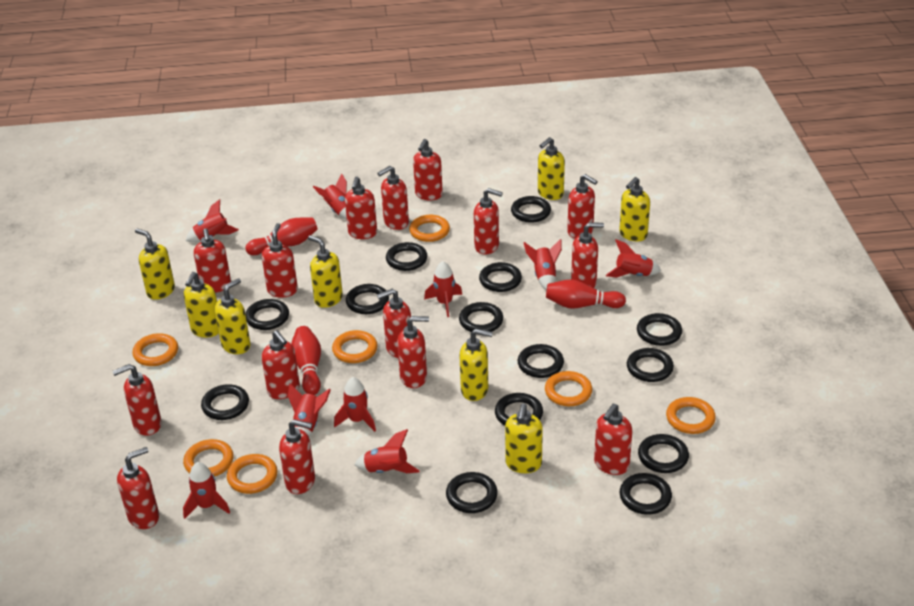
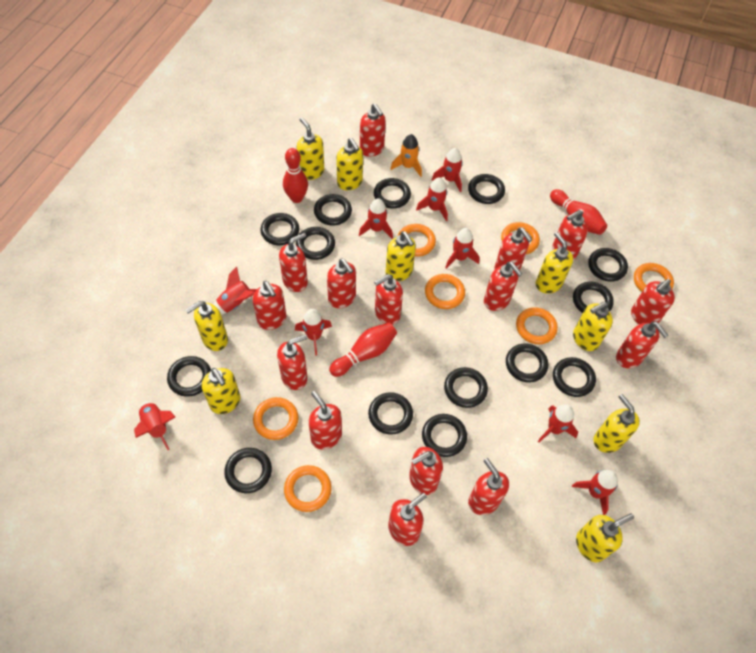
orange rocket: 0 -> 1
yellow soap dispenser: 8 -> 9

